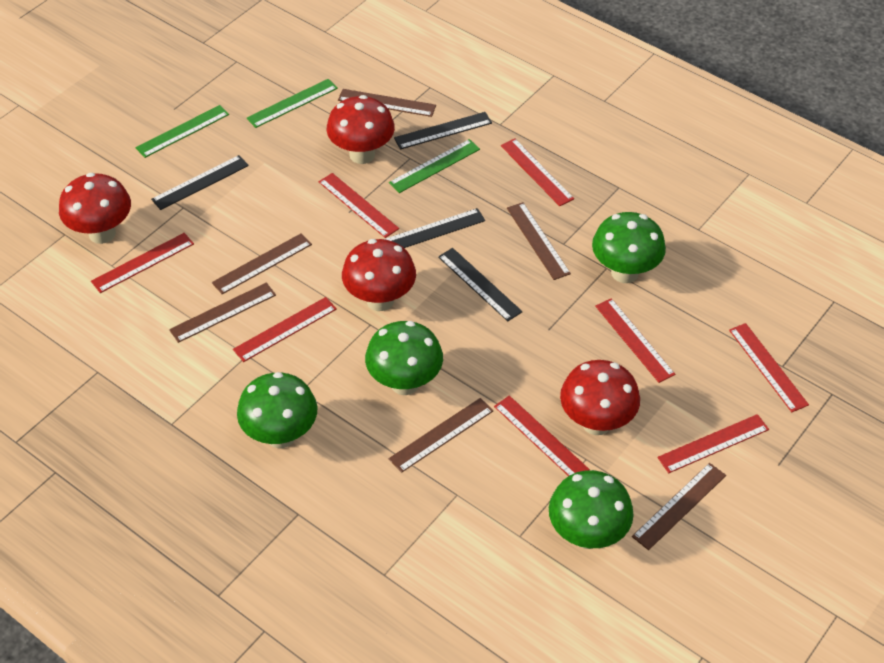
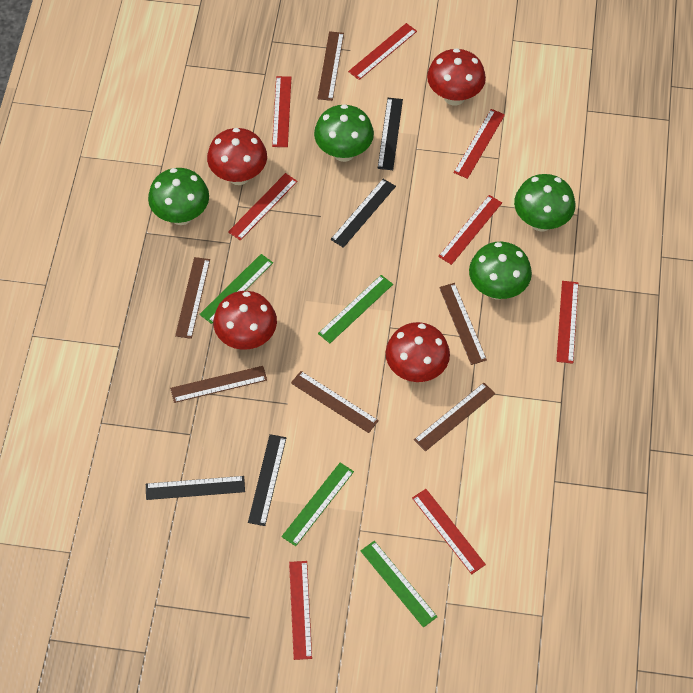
green ruler: 3 -> 4

